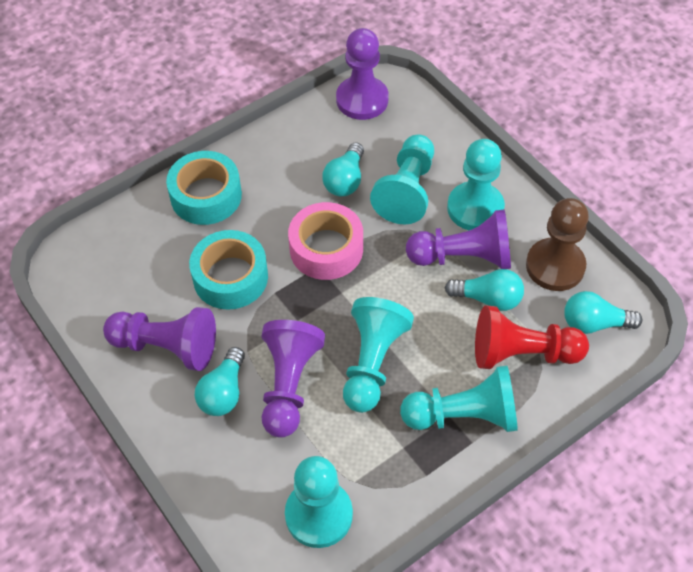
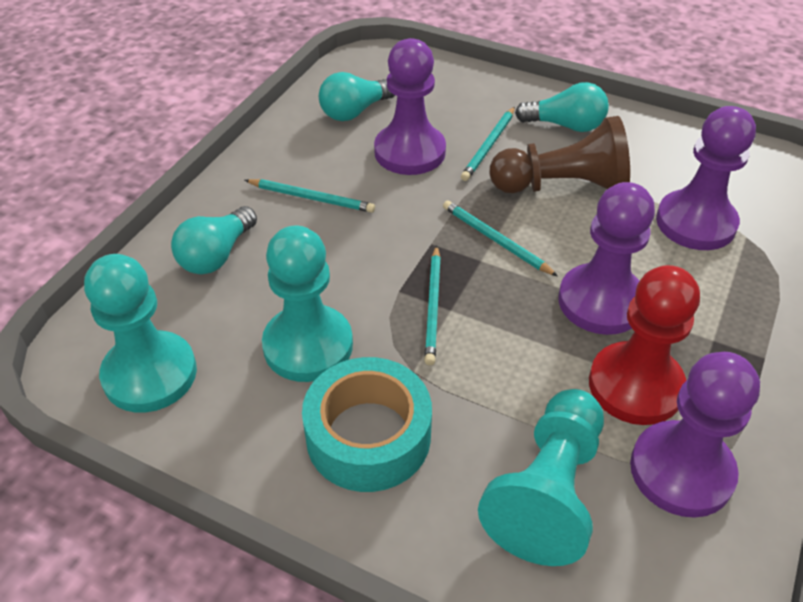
pink tape: 1 -> 0
turquoise light bulb: 4 -> 3
turquoise pawn: 5 -> 3
turquoise pencil: 0 -> 4
turquoise tape: 2 -> 1

